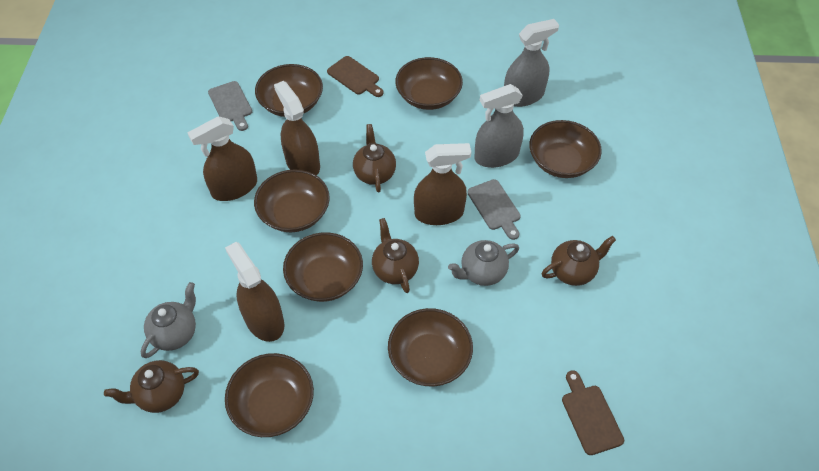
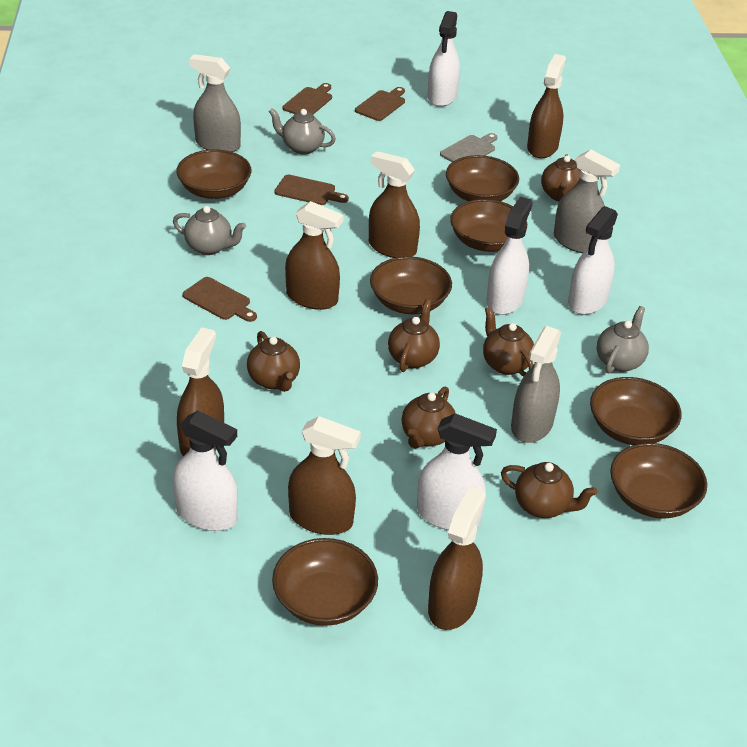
brown cutting board: 2 -> 4
brown spray bottle: 4 -> 6
brown teapot: 4 -> 6
grey cutting board: 2 -> 1
grey spray bottle: 2 -> 3
grey teapot: 2 -> 3
white spray bottle: 0 -> 5

